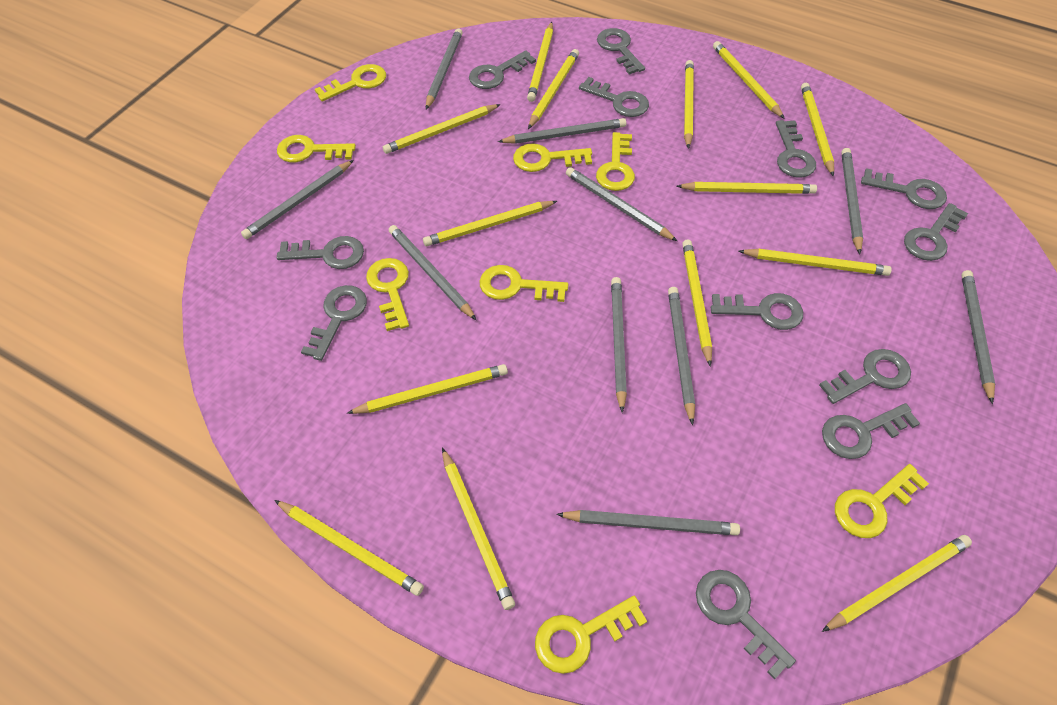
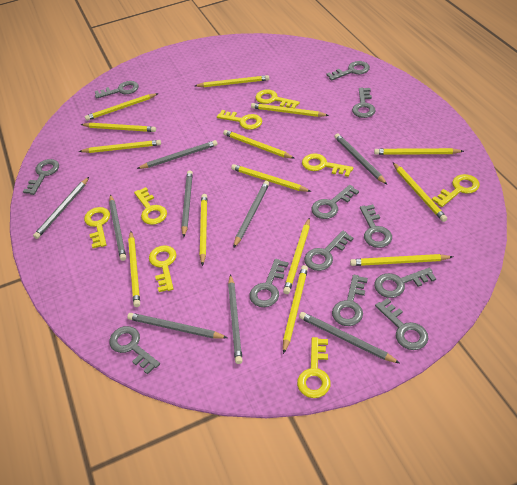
grey pencil: 10 -> 9

